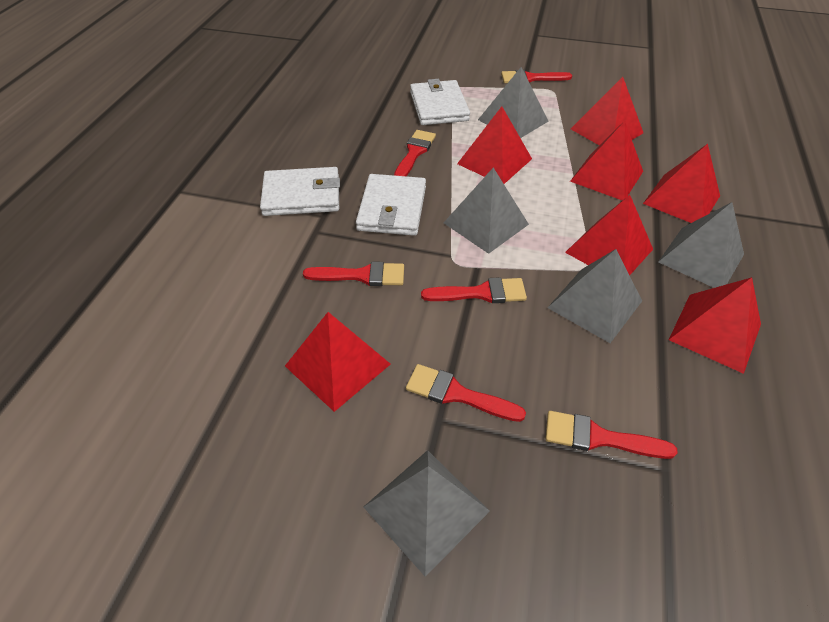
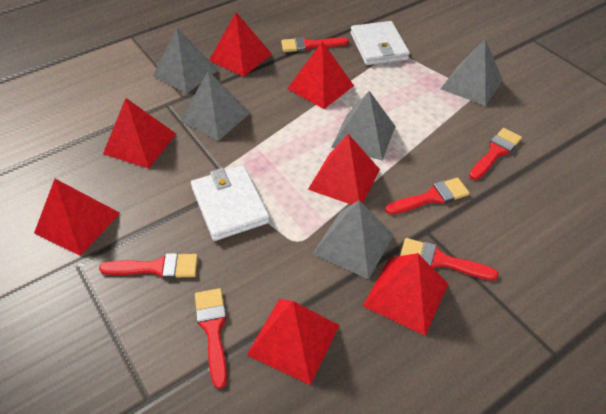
white wallet: 3 -> 2

